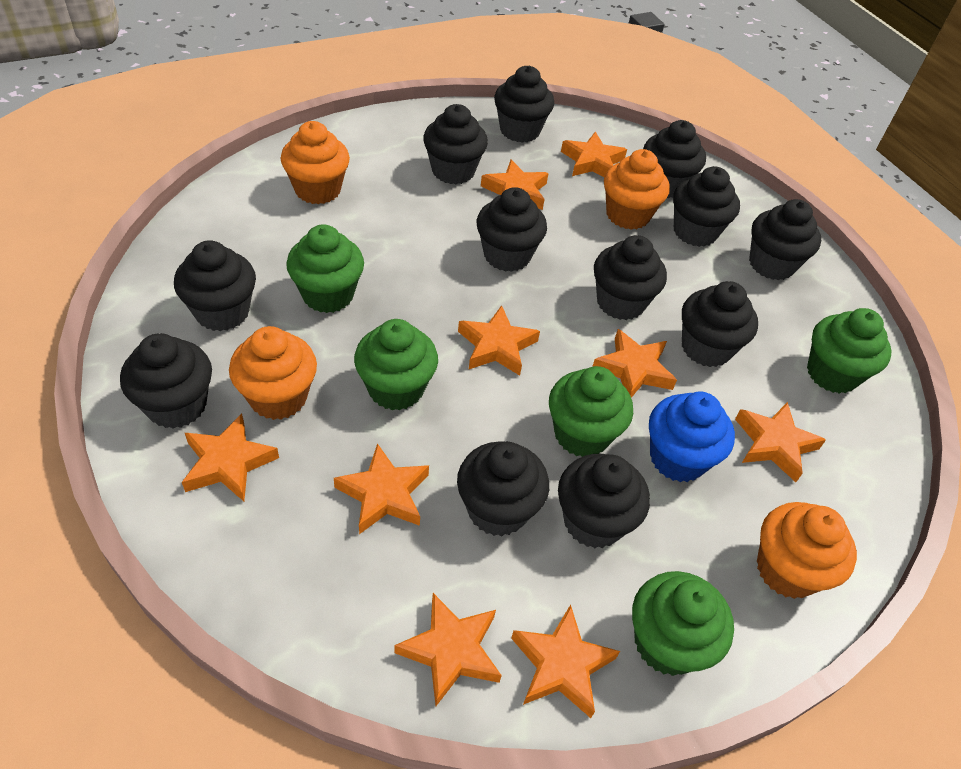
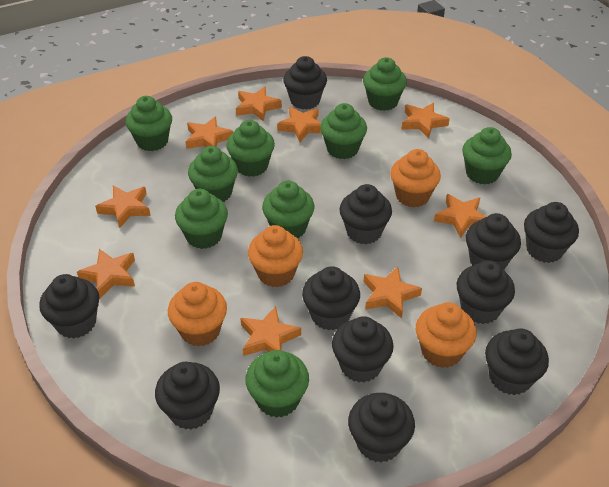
black cupcake: 12 -> 11
blue cupcake: 1 -> 0
green cupcake: 5 -> 9

